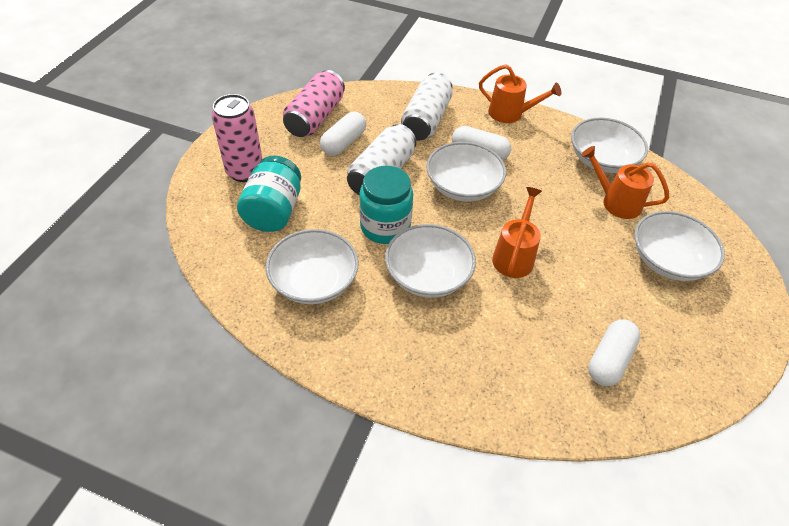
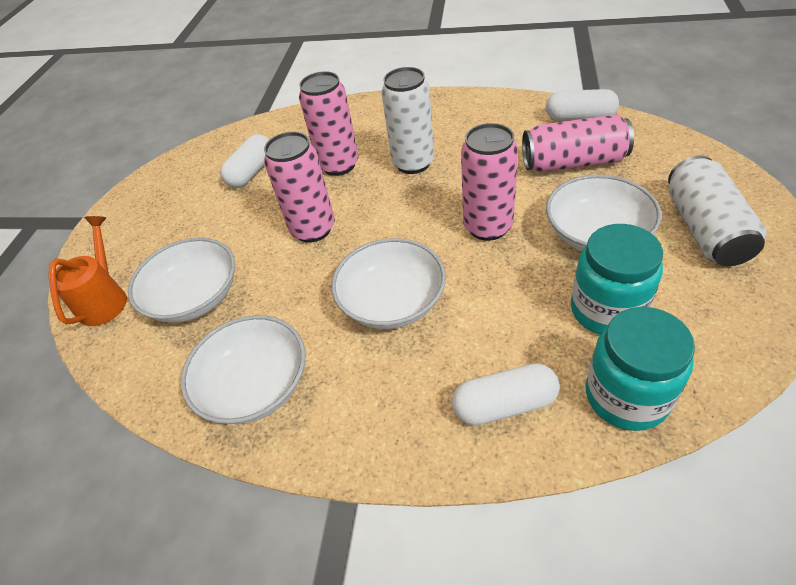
orange watering can: 3 -> 1
pink can: 2 -> 4
white bowl: 5 -> 4

